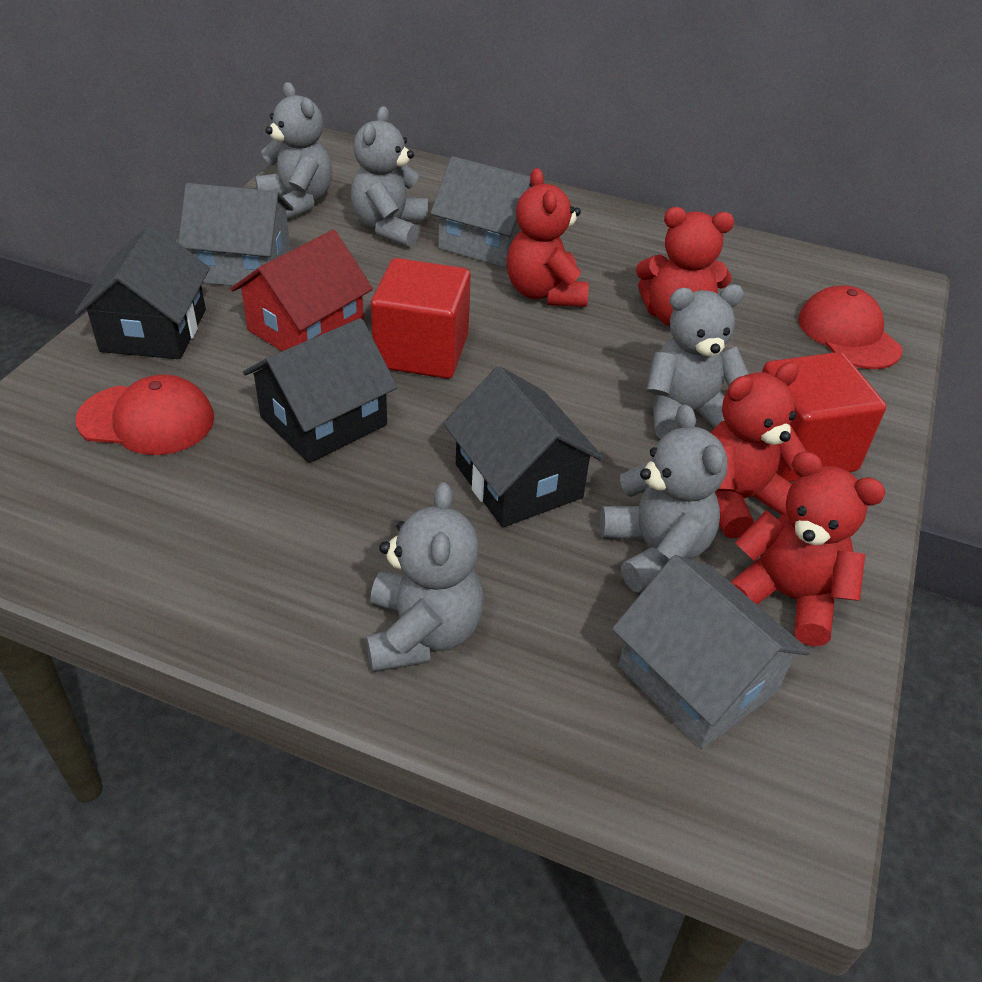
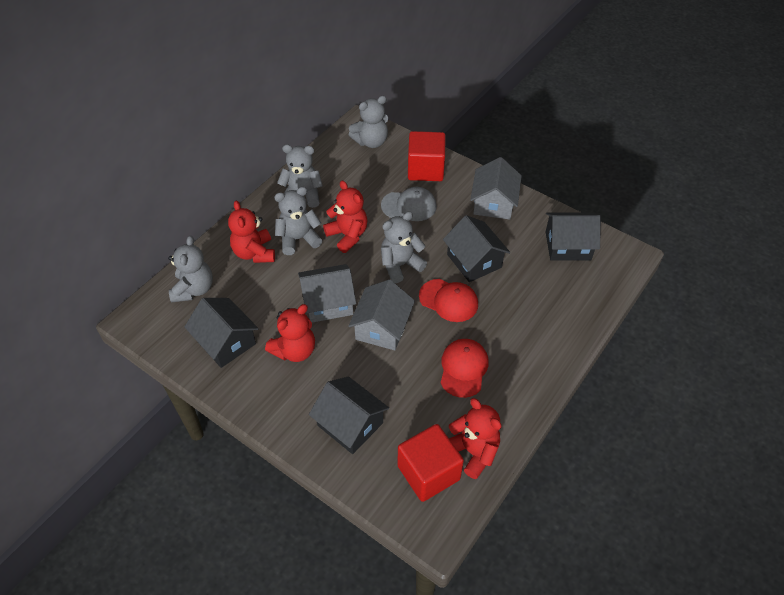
black house: 3 -> 4
grey cap: 0 -> 1
red house: 1 -> 0

